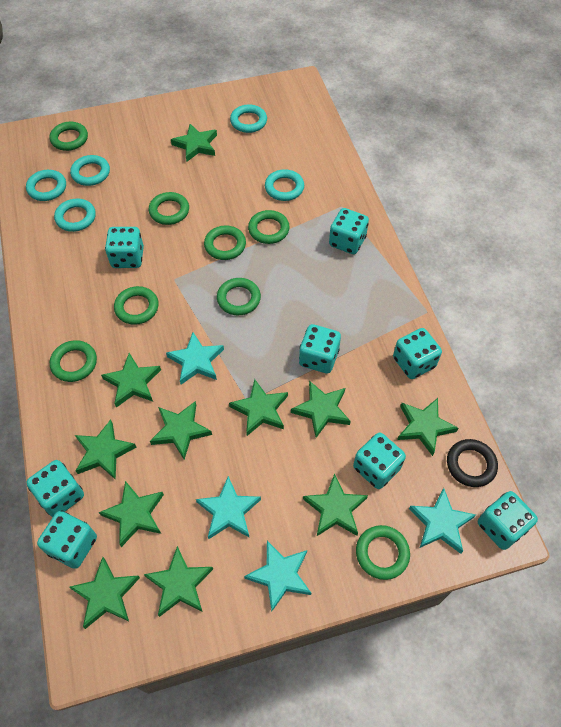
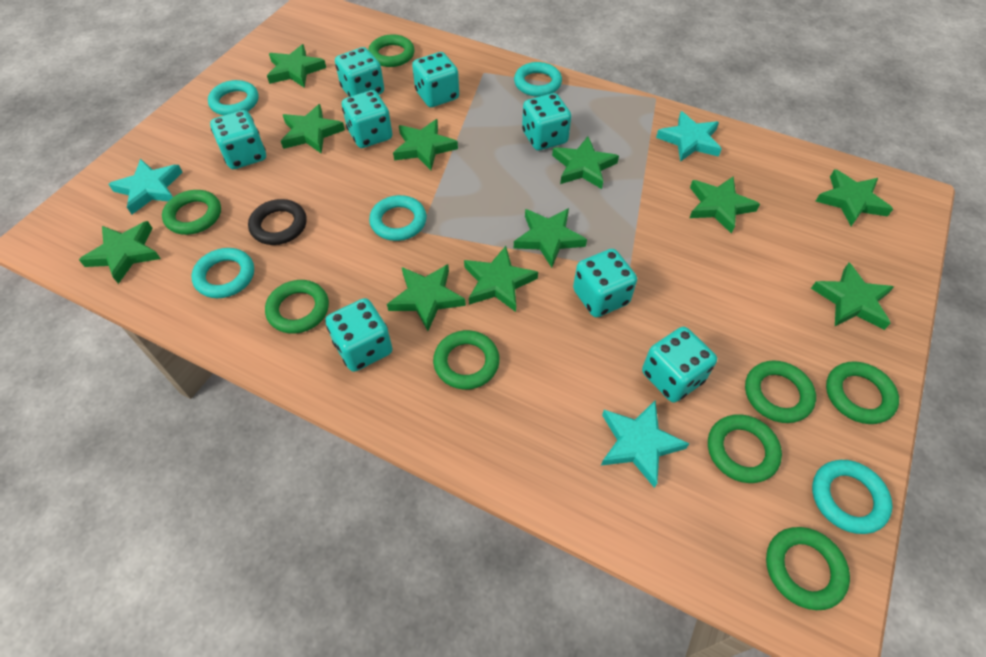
turquoise star: 4 -> 3

